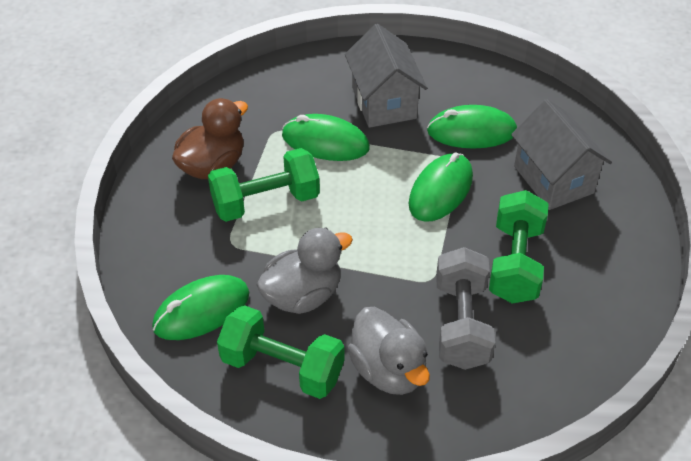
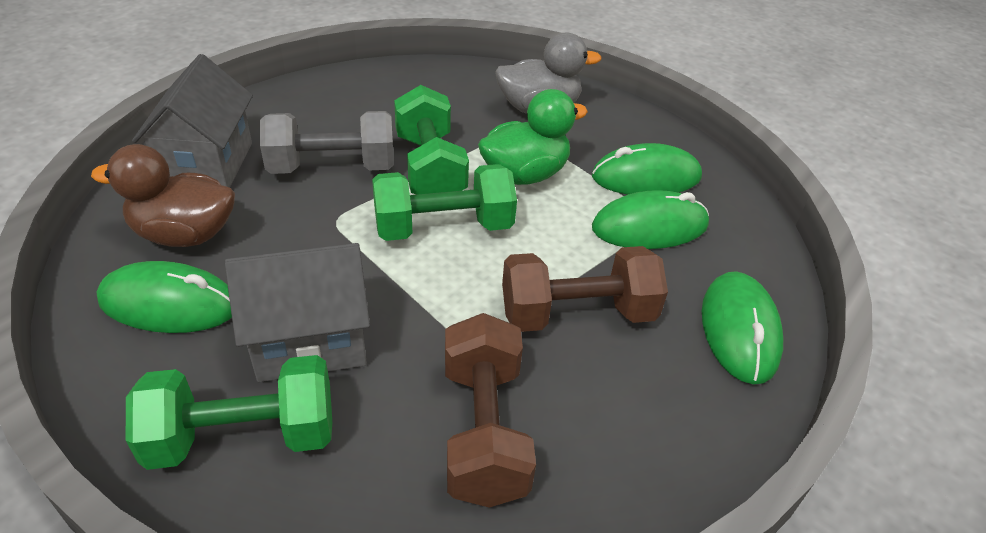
brown dumbbell: 0 -> 2
green duck: 0 -> 1
grey duck: 2 -> 1

